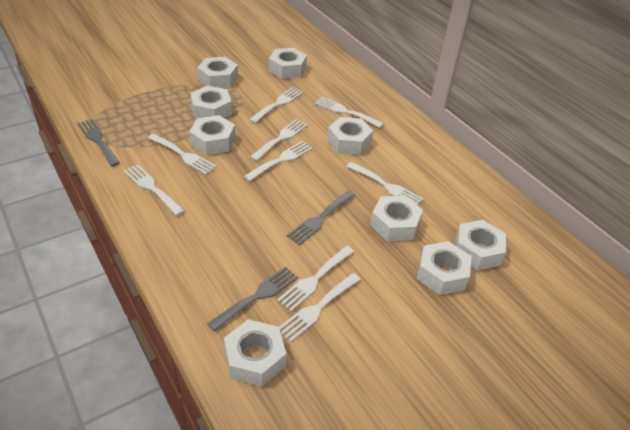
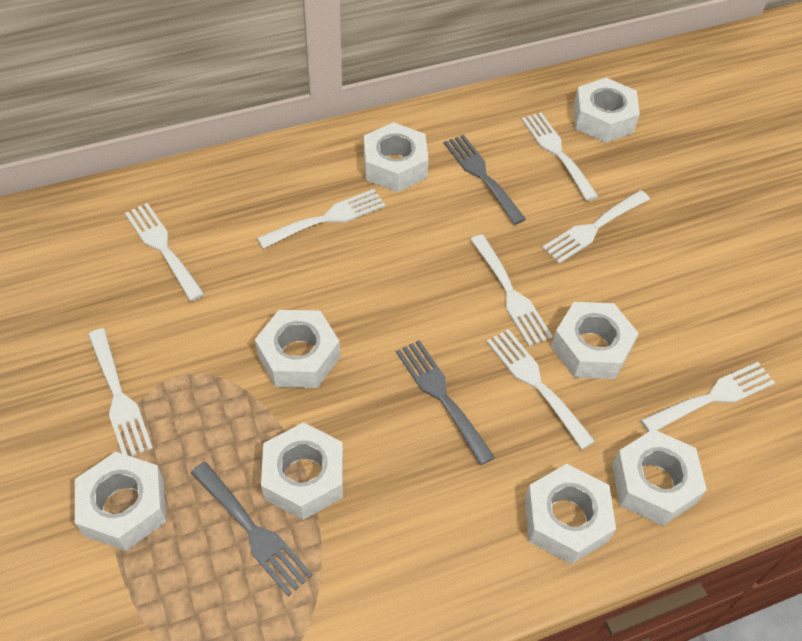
white fork: 9 -> 8
white nut: 9 -> 8

